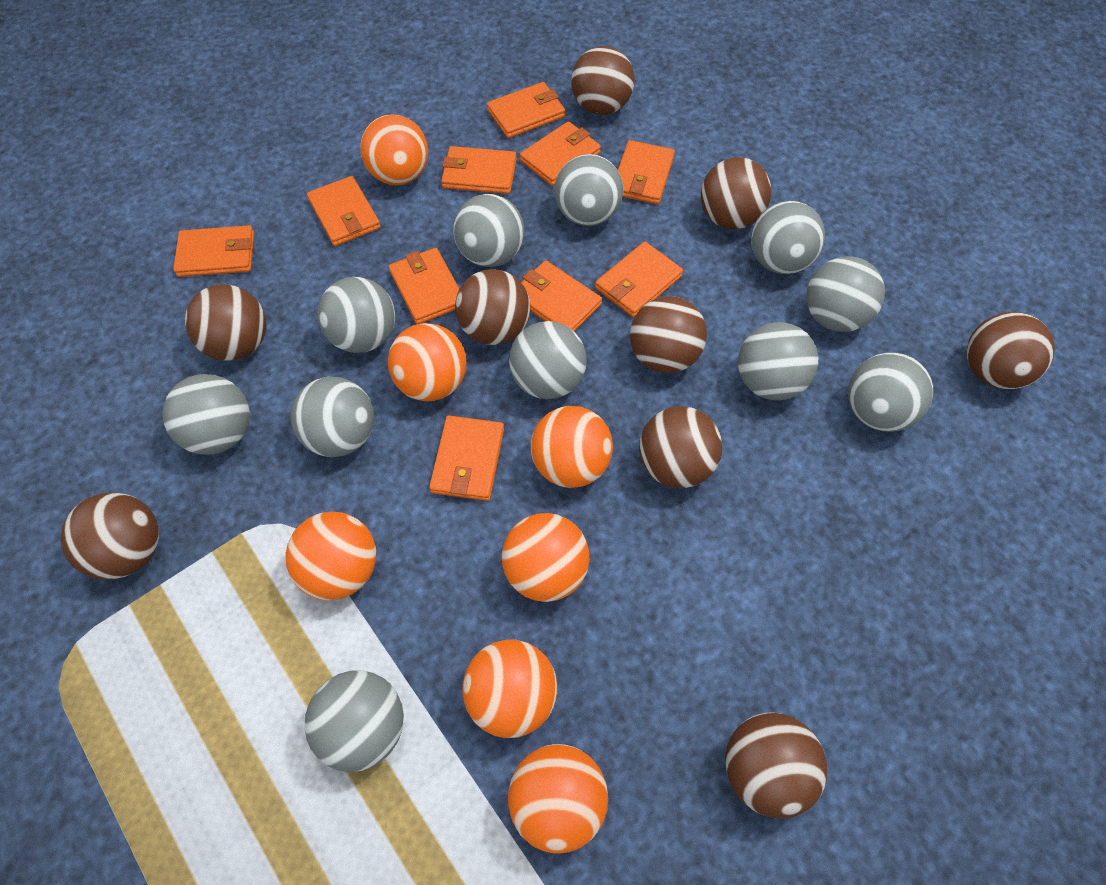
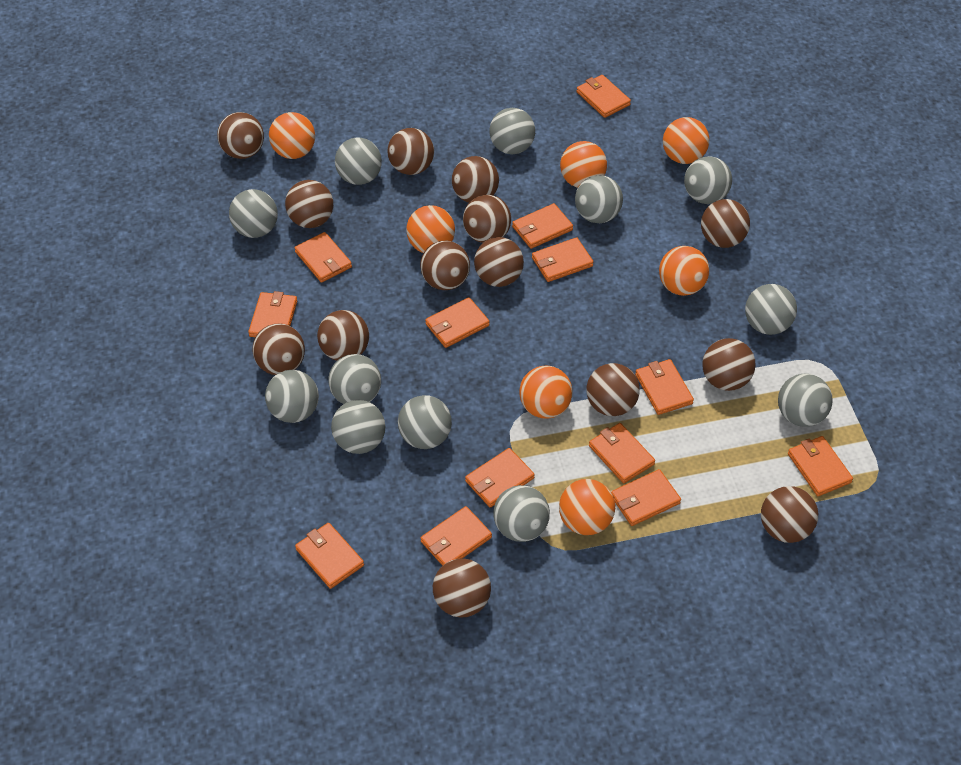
brown ball: 9 -> 14
grey ball: 11 -> 12
orange wallet: 10 -> 13

